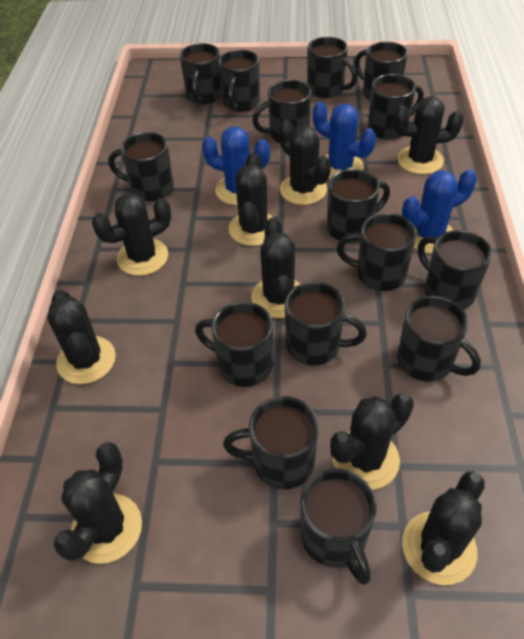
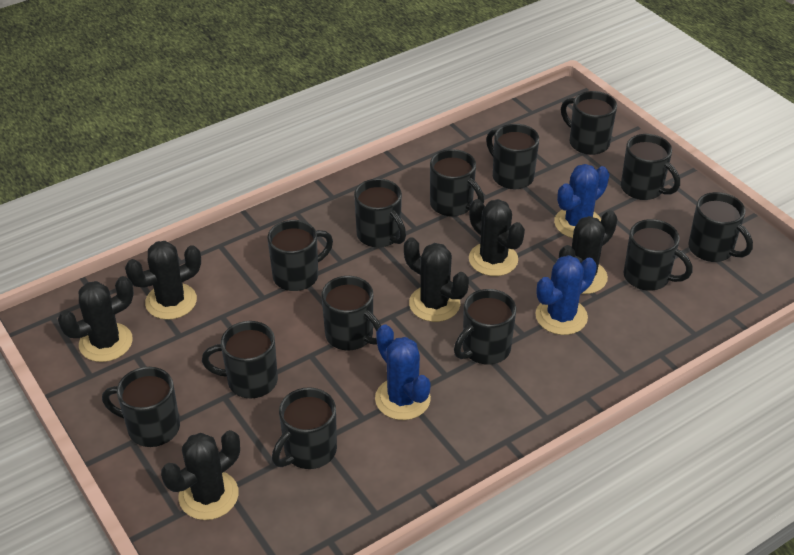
black cactus: 9 -> 6
black mug: 15 -> 13

